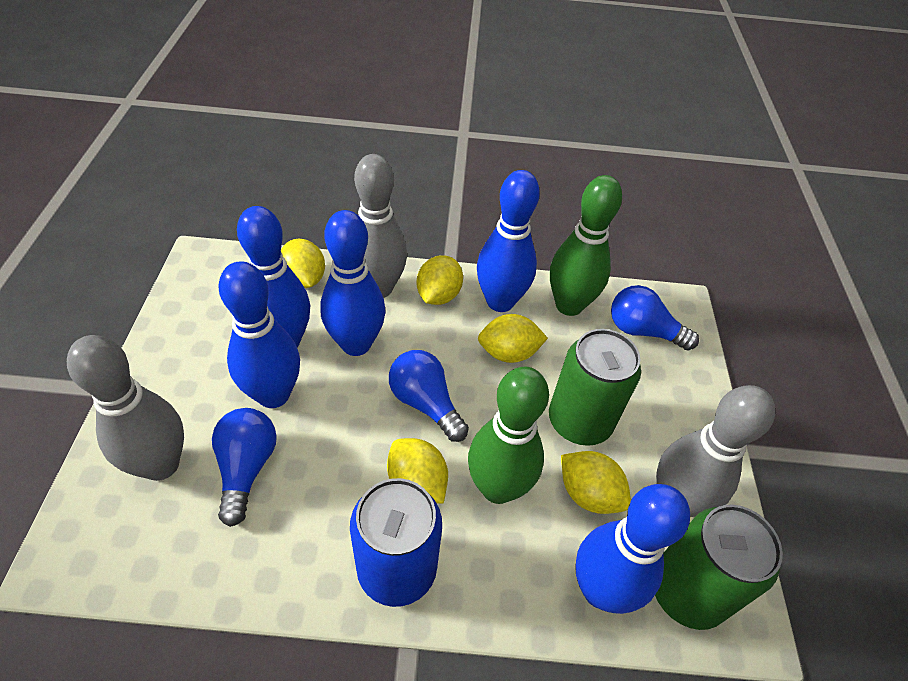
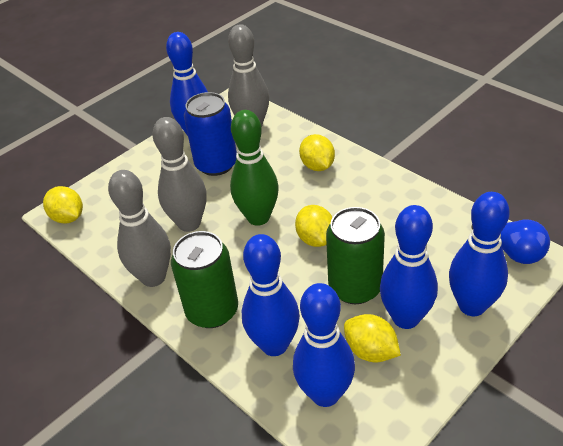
blue light bulb: 3 -> 1
green bowling pin: 2 -> 1
yellow lemon: 5 -> 4

